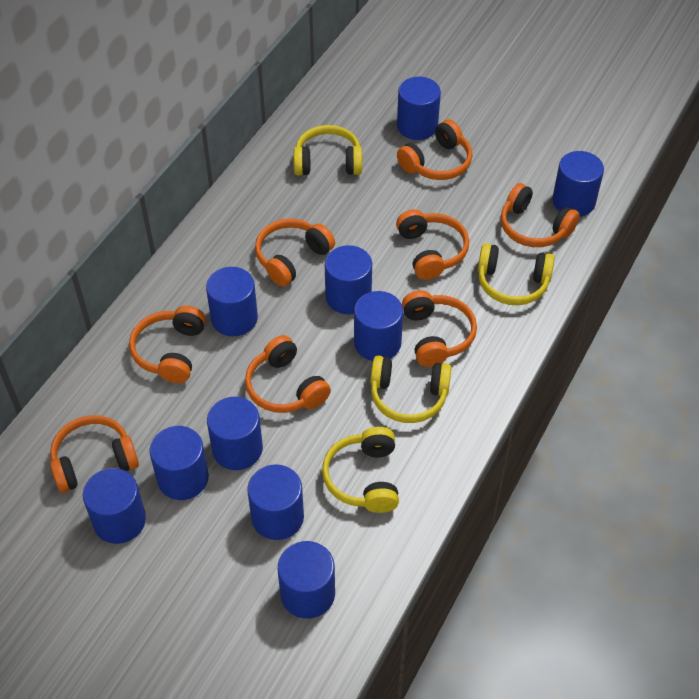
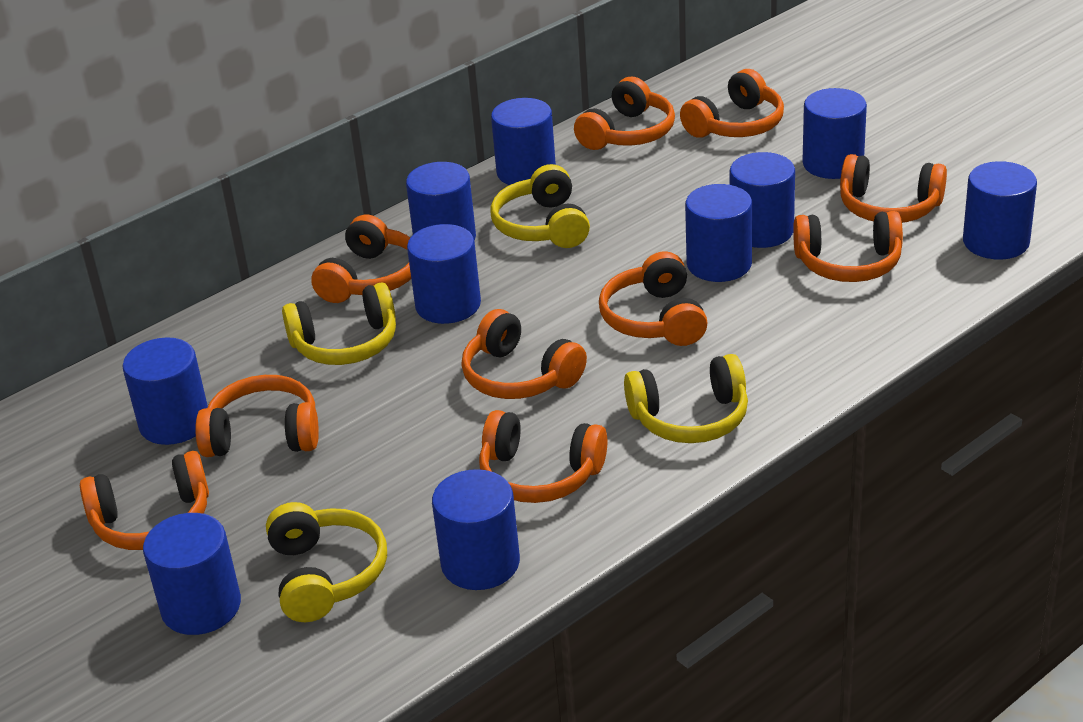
orange headphones: 8 -> 10

